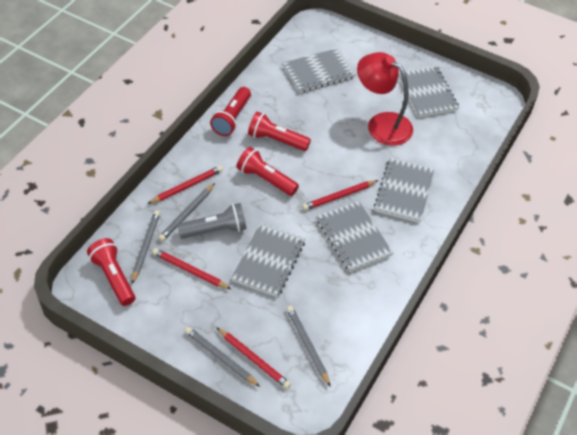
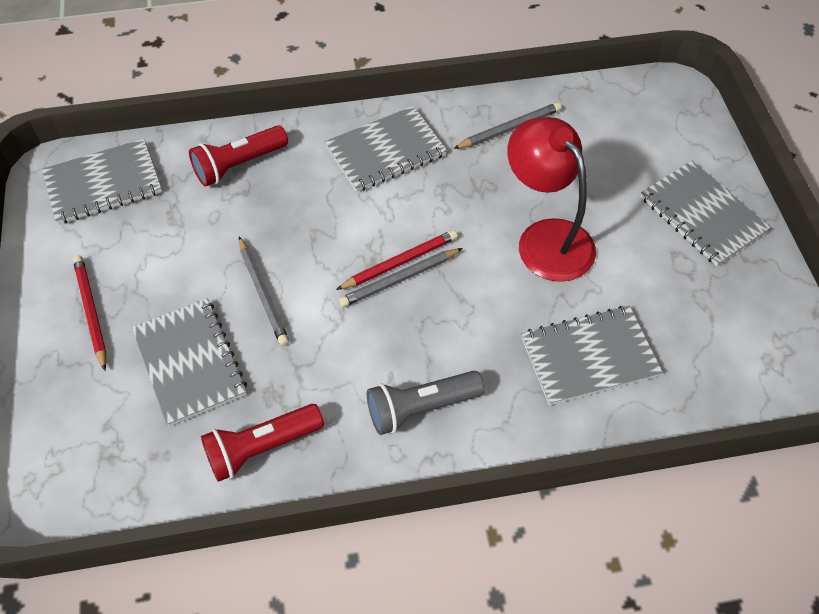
grey pencil: 4 -> 3
red flashlight: 4 -> 2
red pencil: 4 -> 2

